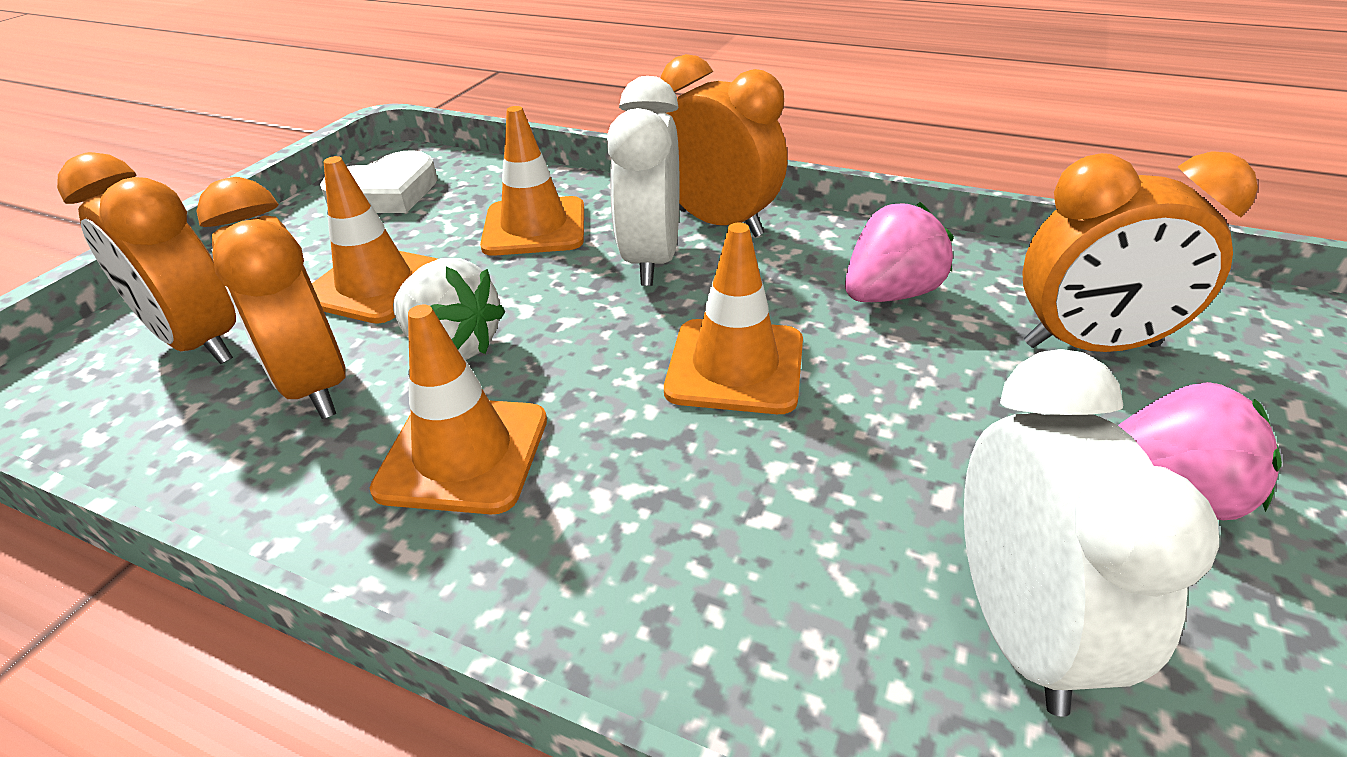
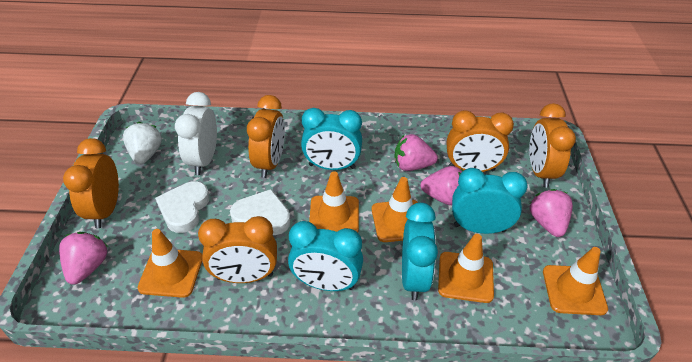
orange clock: 4 -> 5
orange traffic cone: 4 -> 5
pink strawberry: 2 -> 4
turquoise clock: 0 -> 4
white clock: 2 -> 1
white heart: 1 -> 2

